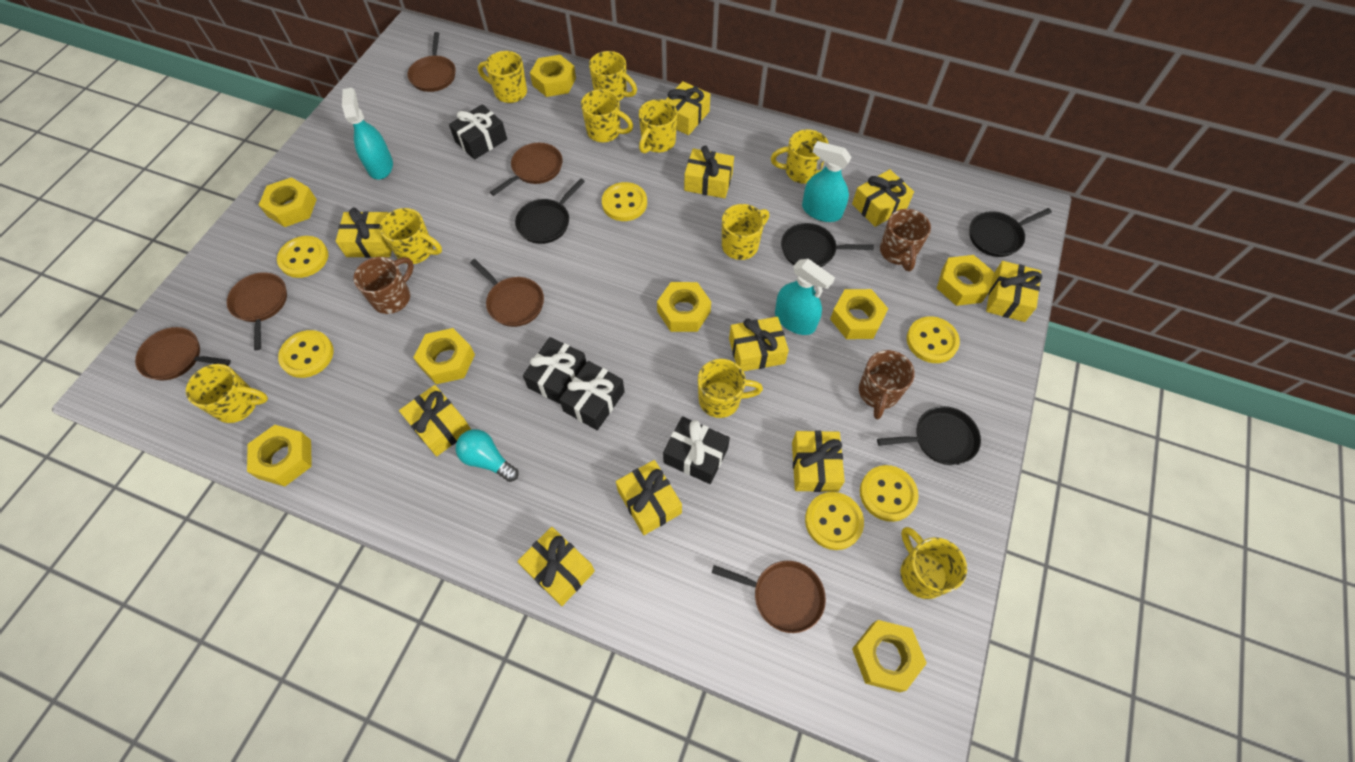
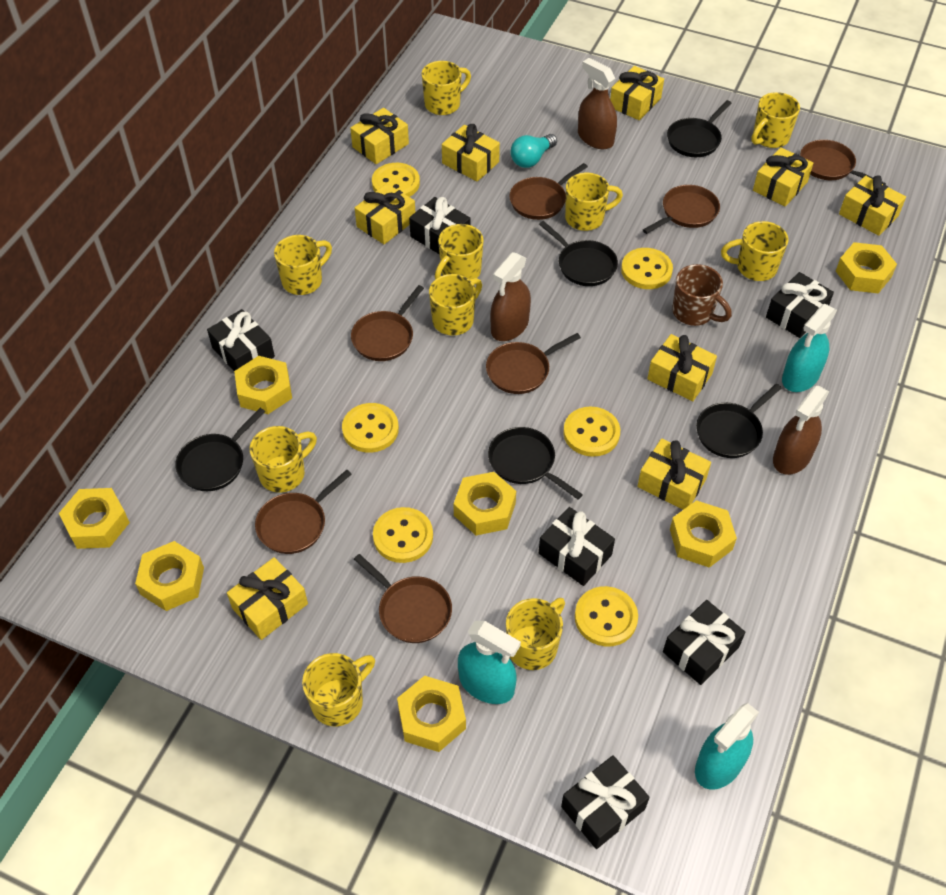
black gift: 4 -> 6
black pan: 4 -> 5
brown mug: 3 -> 1
brown pan: 6 -> 7
brown spray bottle: 0 -> 3
yellow gift: 10 -> 9
yellow nut: 8 -> 7

